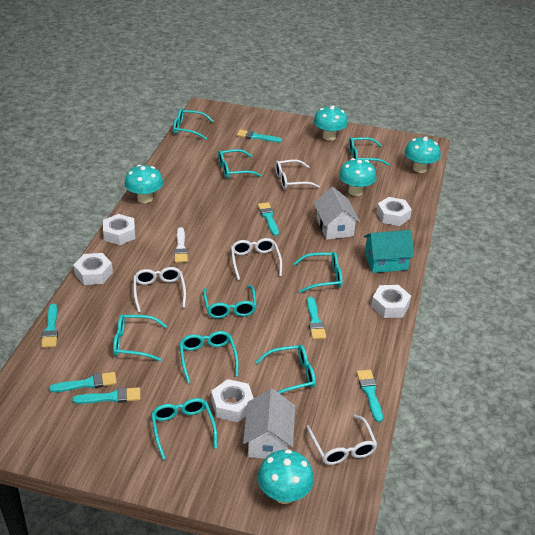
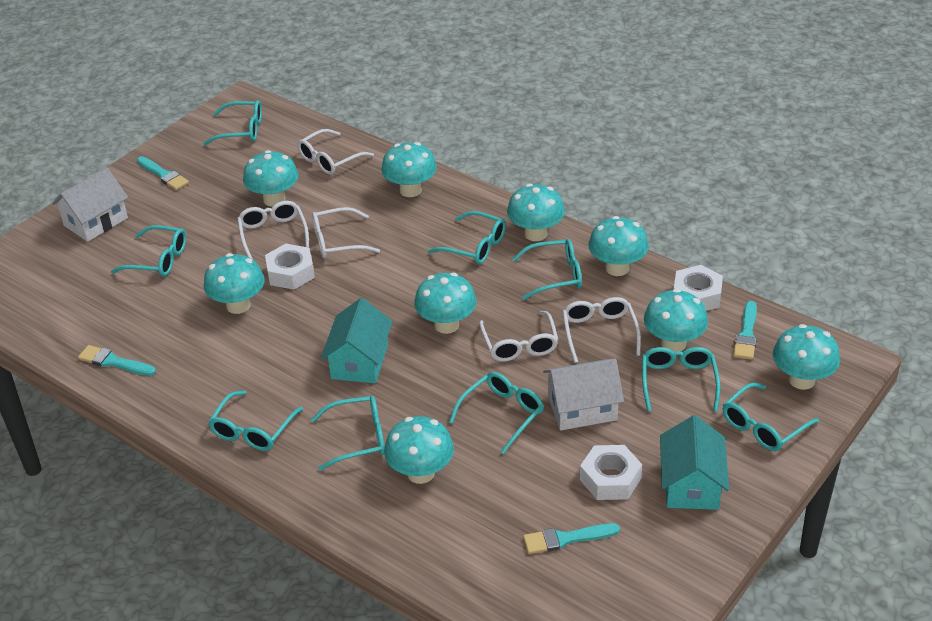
turquoise brush: 7 -> 4
turquoise house: 1 -> 2
turquoise mushroom: 5 -> 9
white brush: 1 -> 0
white glasses: 4 -> 5
white nut: 5 -> 3

